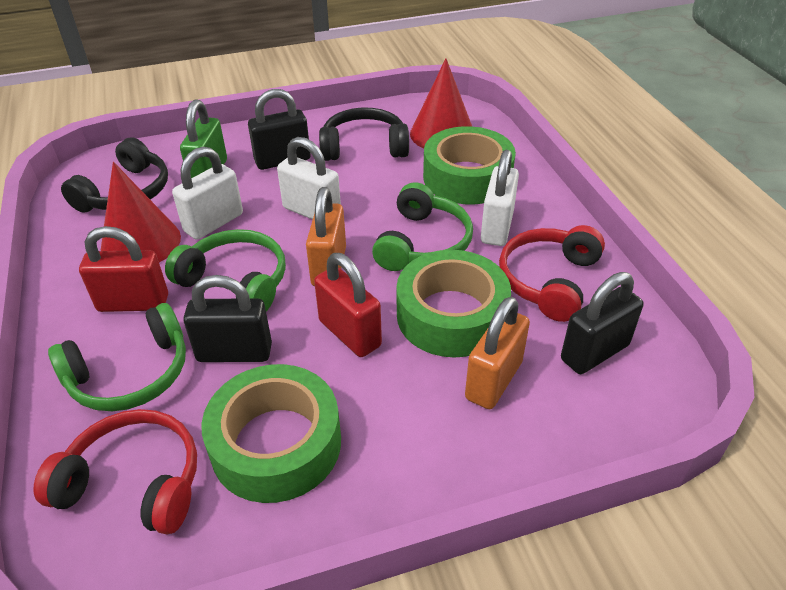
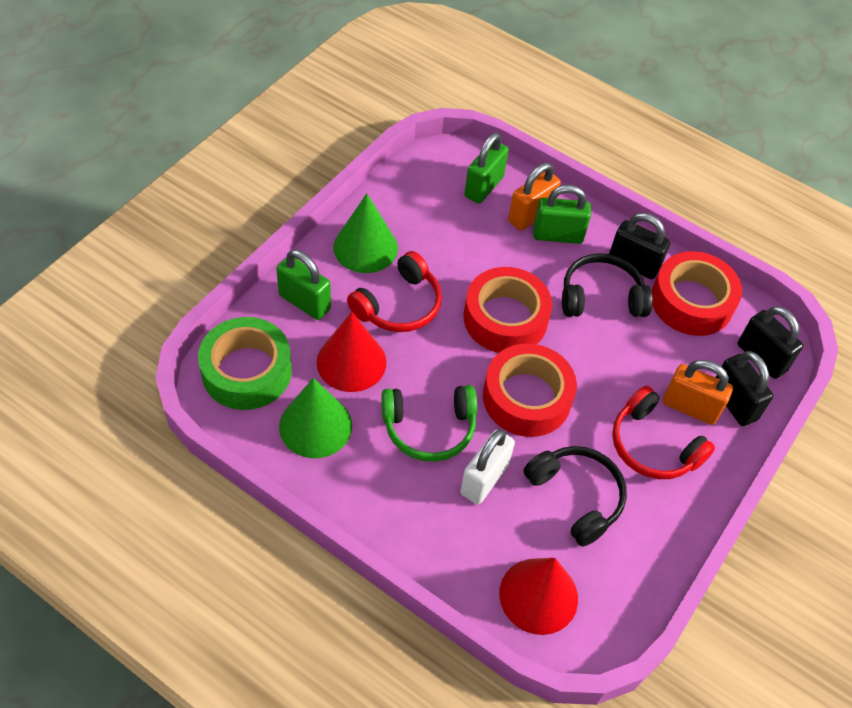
green cone: 0 -> 2
green headphones: 3 -> 1
green padlock: 1 -> 3
green tape: 3 -> 1
red padlock: 2 -> 0
red tape: 0 -> 3
white padlock: 3 -> 1

